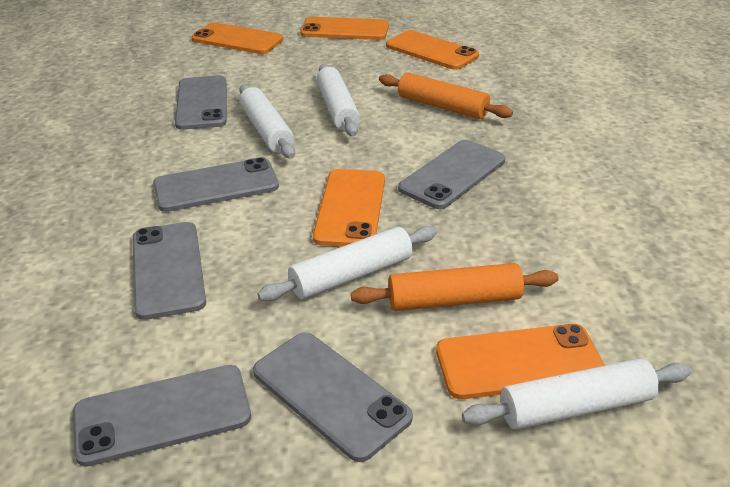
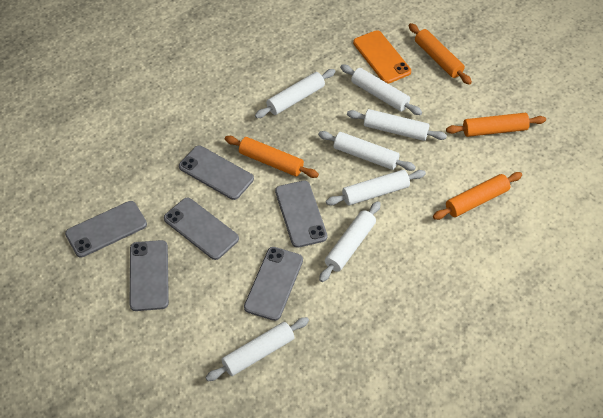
orange phone: 5 -> 1
orange rolling pin: 2 -> 4
white rolling pin: 4 -> 7

